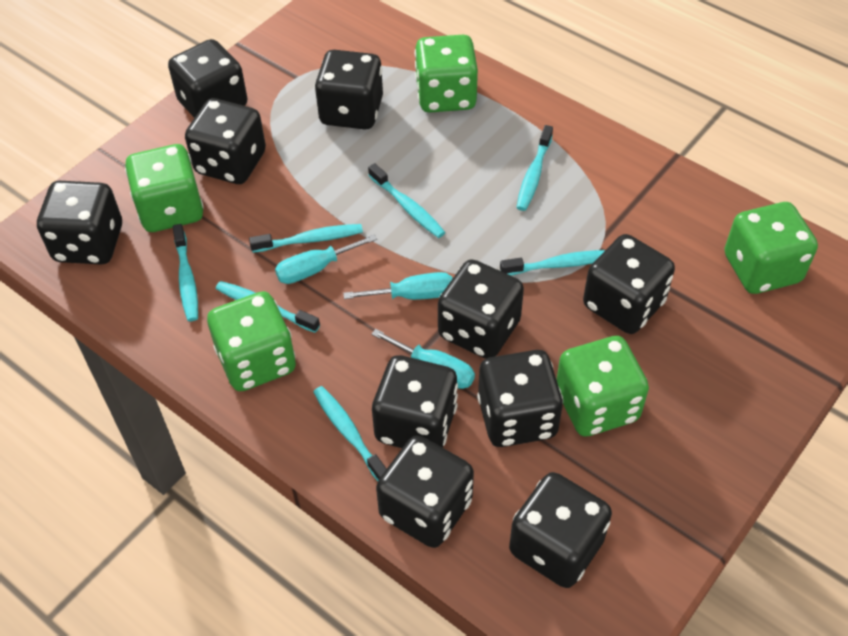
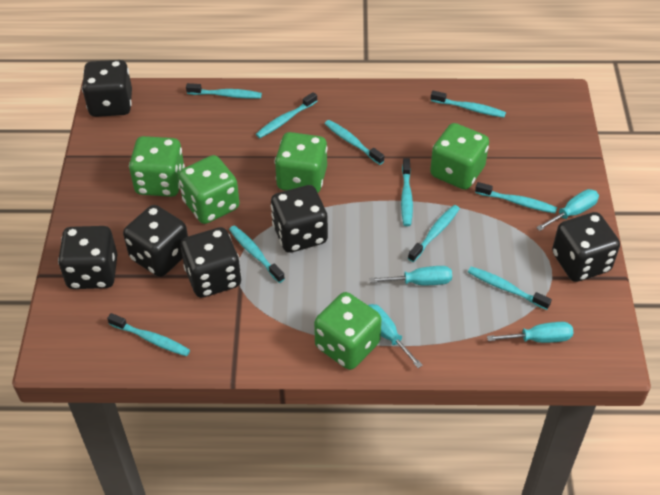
black dice: 10 -> 6
turquoise screwdriver: 3 -> 4
turquoise toothbrush: 7 -> 10

